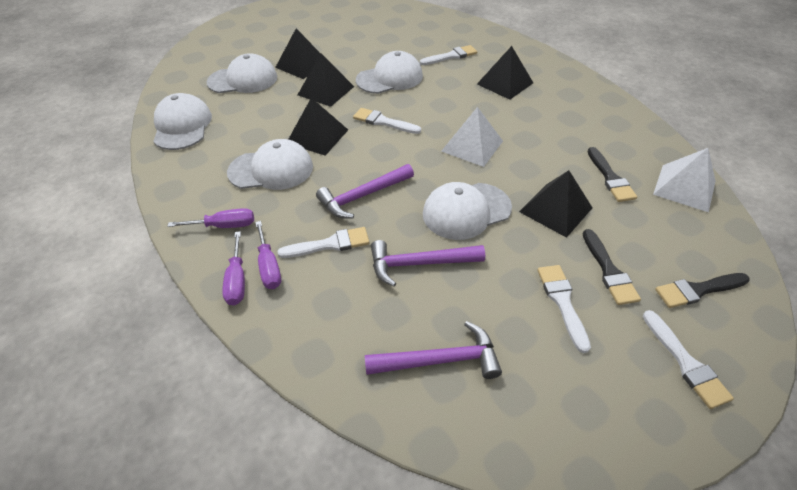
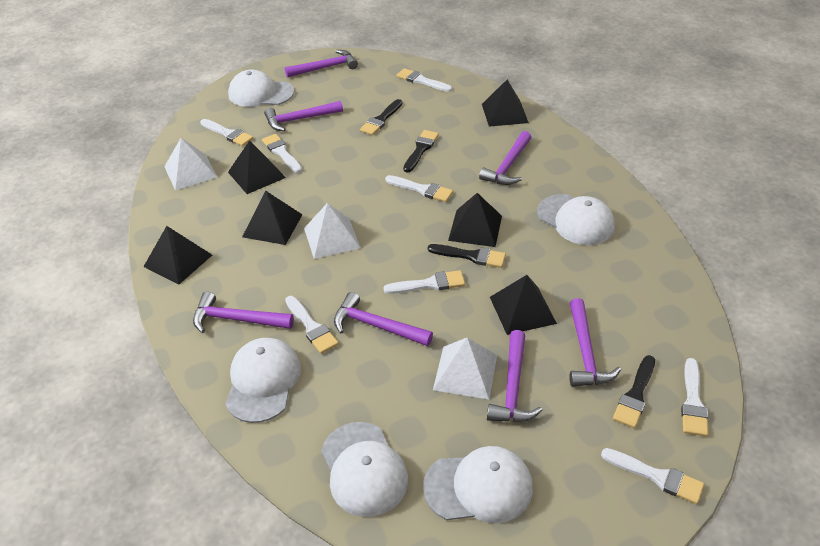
black brush: 3 -> 4
black pyramid: 5 -> 6
purple hammer: 3 -> 7
purple screwdriver: 3 -> 0
white brush: 5 -> 8
white pyramid: 2 -> 3

